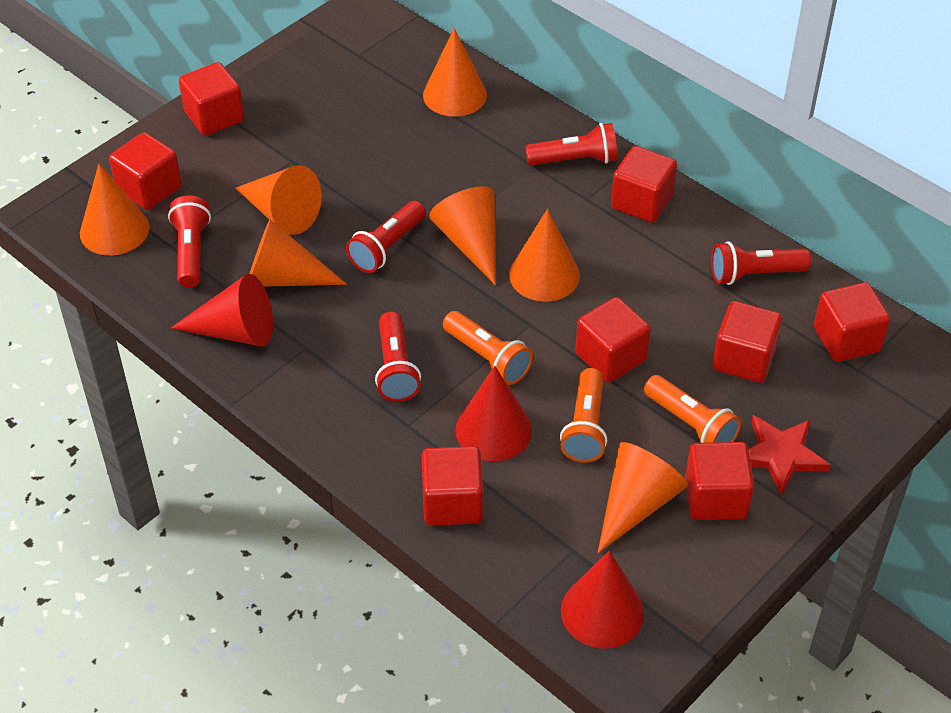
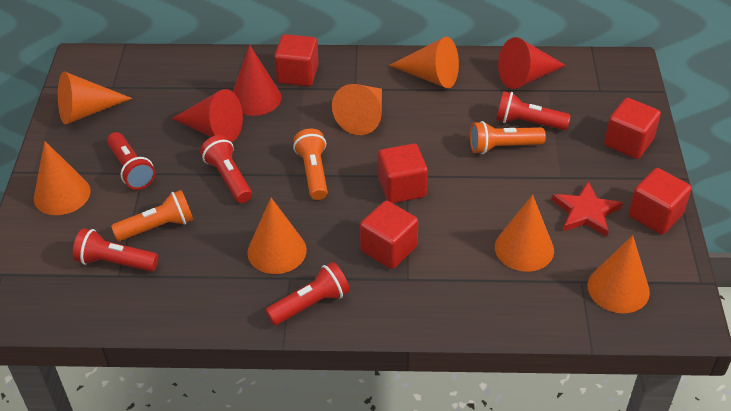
red cube: 8 -> 5

